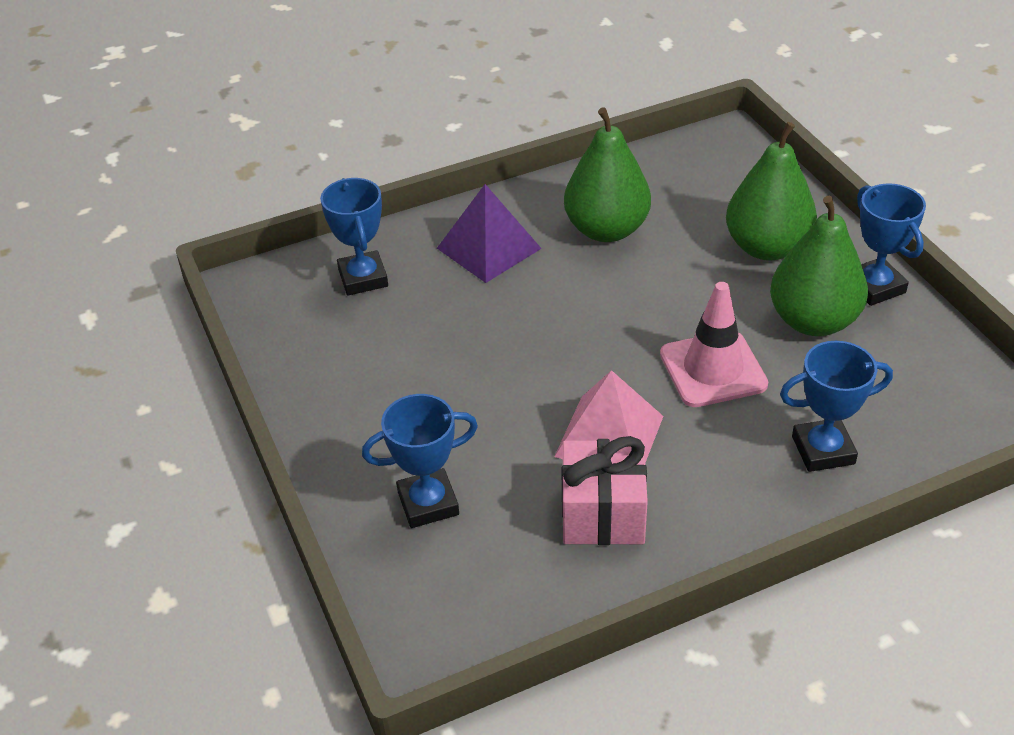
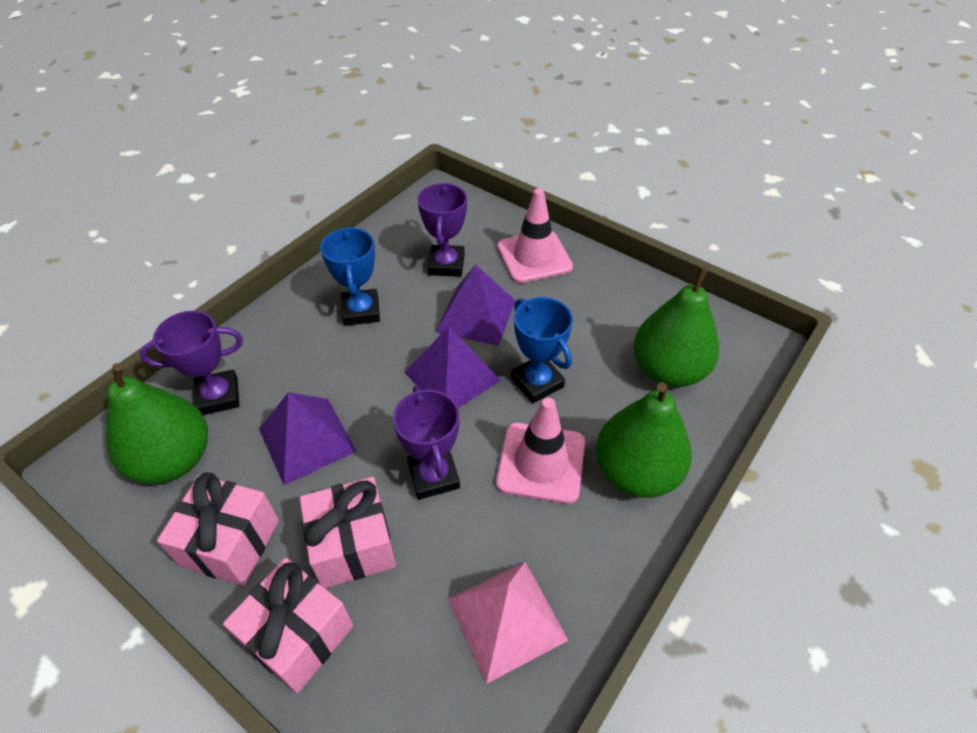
blue trophy: 4 -> 2
pink gift: 1 -> 3
pink traffic cone: 1 -> 2
purple pyramid: 1 -> 3
purple trophy: 0 -> 3

